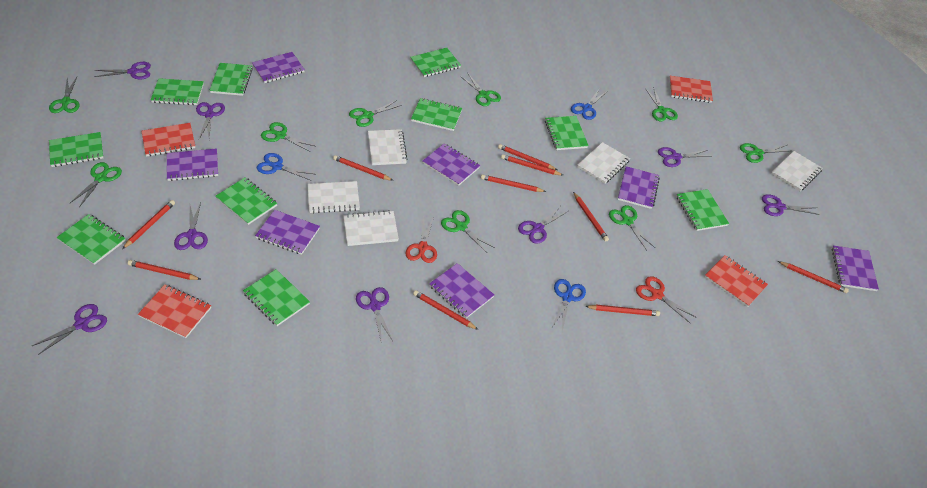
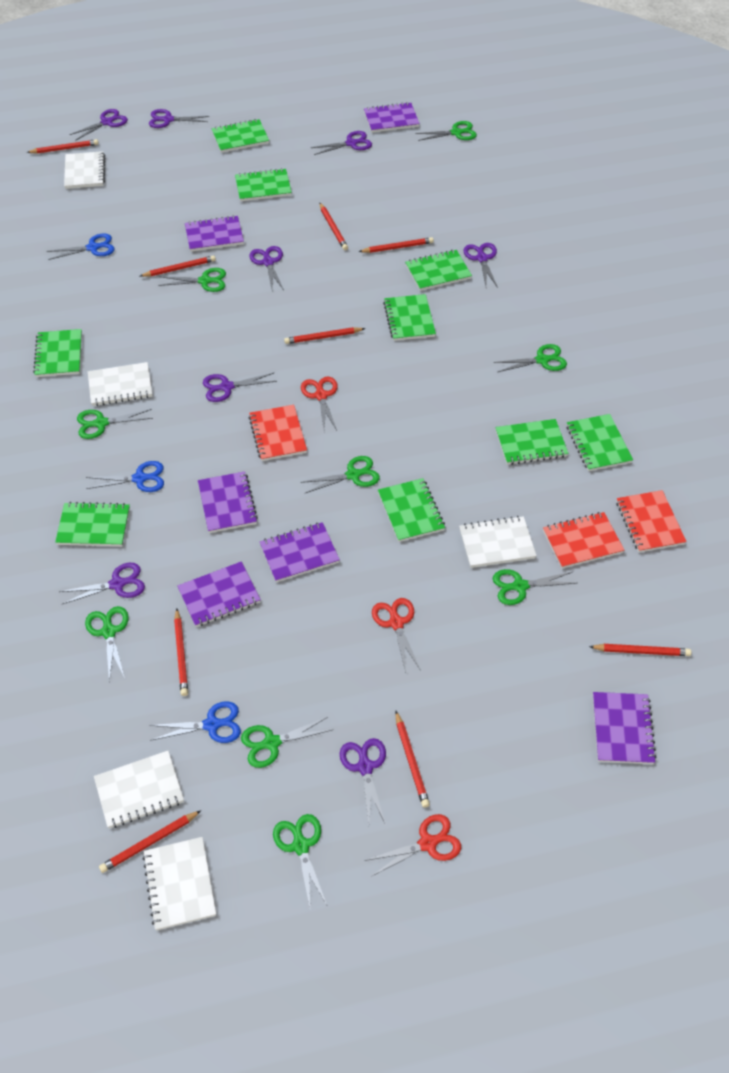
green notebook: 10 -> 9
purple notebook: 7 -> 6
red notebook: 4 -> 3
red pencil: 10 -> 9
red scissors: 2 -> 3

